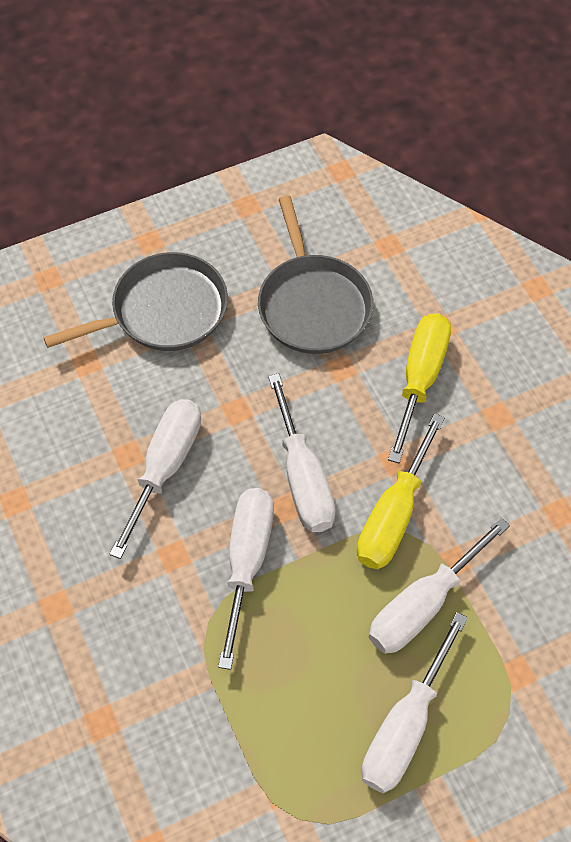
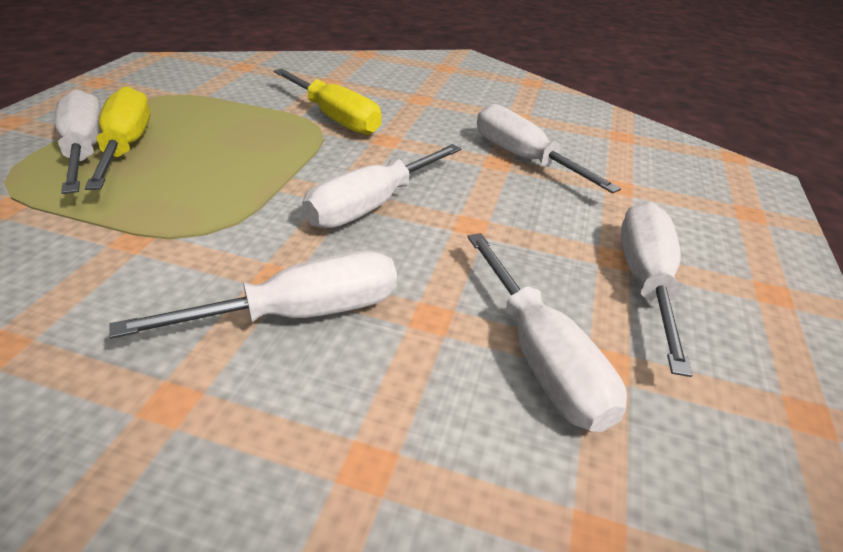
grey pan: 2 -> 0
white screwdriver: 5 -> 6

